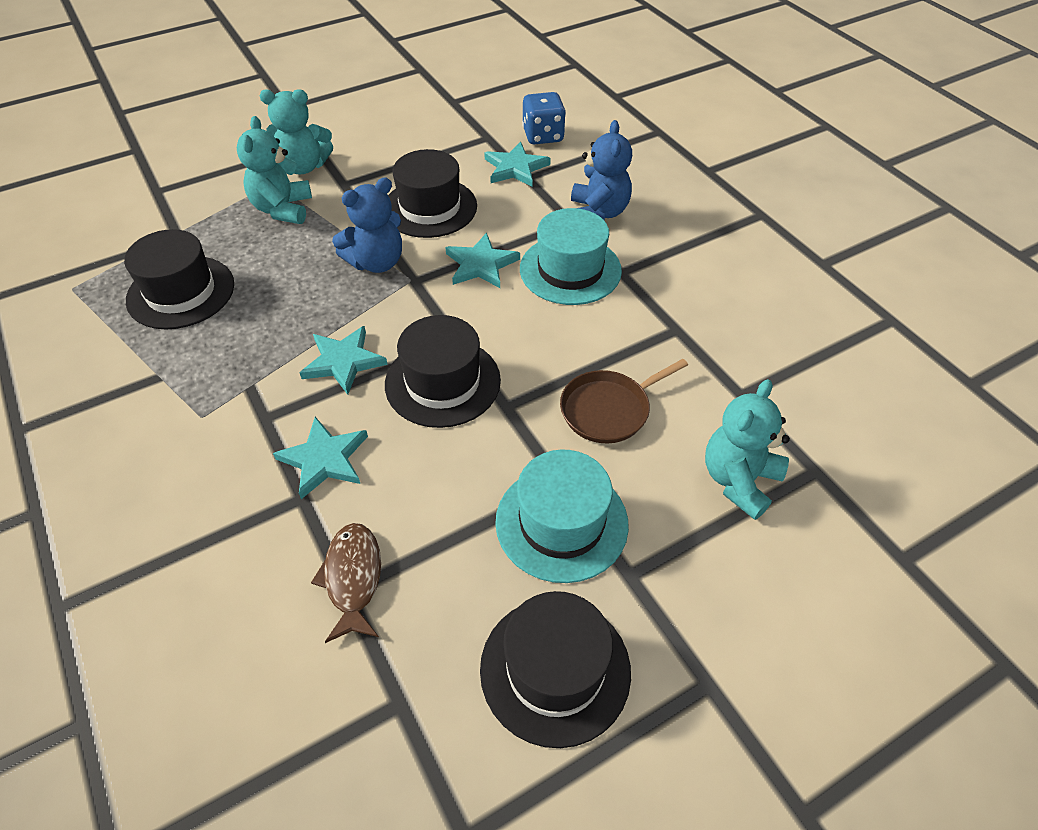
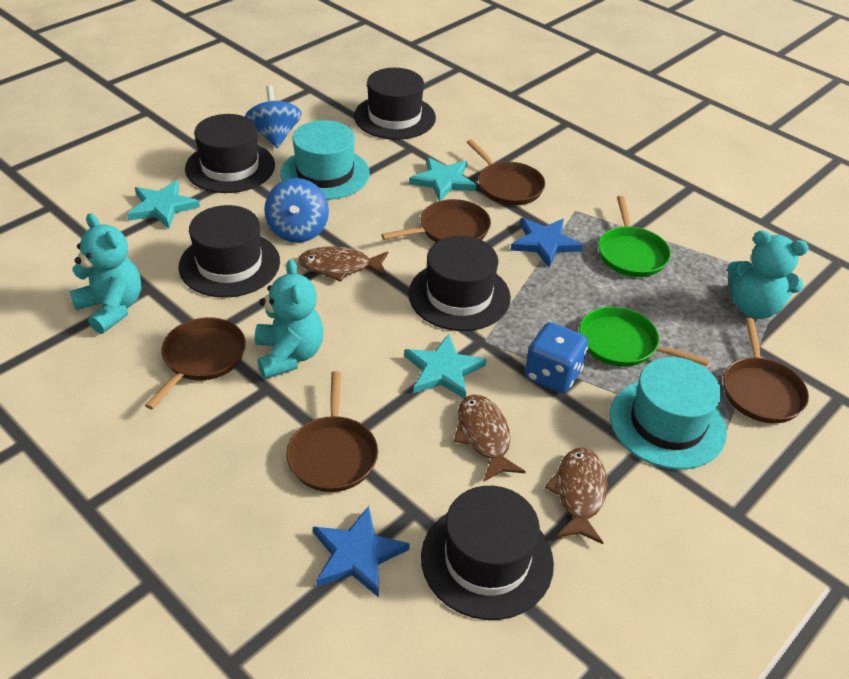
black hat: 4 -> 5
blue spinning top: 0 -> 2
blue star: 0 -> 2
blue teddy bear: 2 -> 0
brown fish: 1 -> 3
brown pan: 1 -> 5
green pan: 0 -> 2
turquoise star: 4 -> 3

